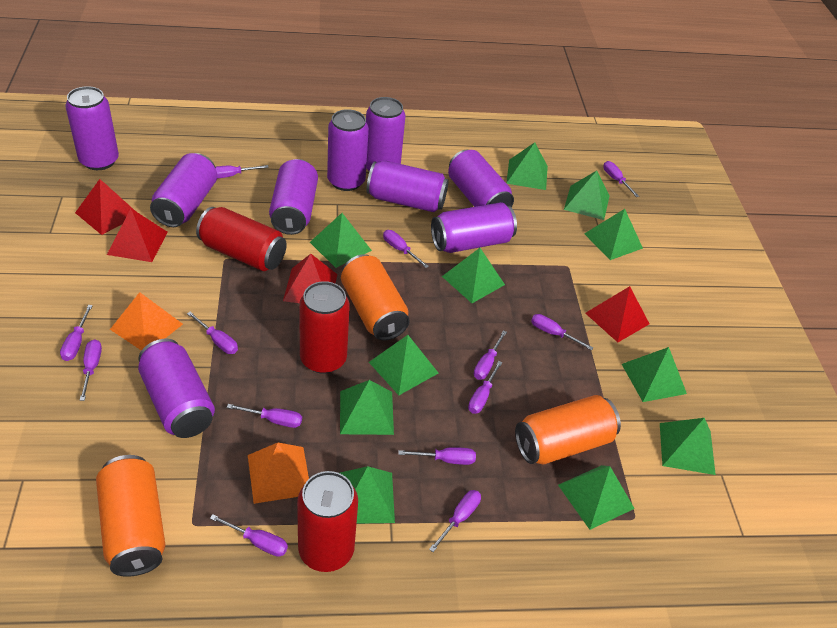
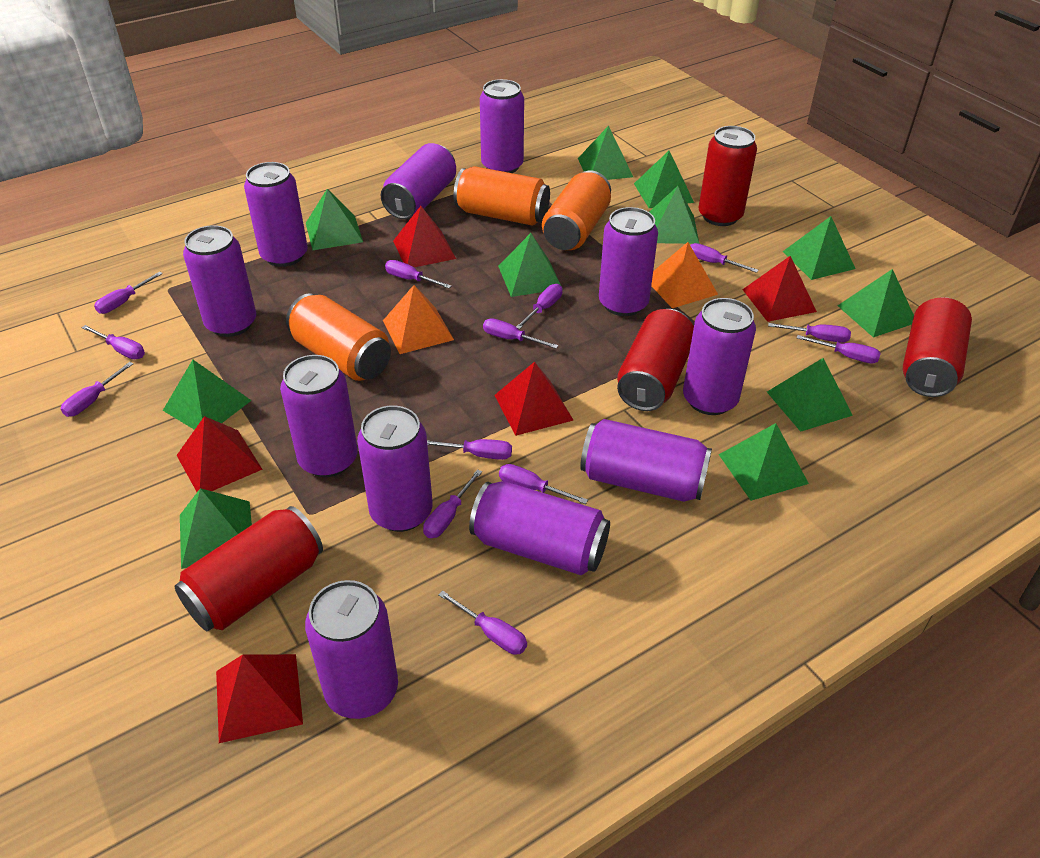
purple can: 9 -> 11
red can: 3 -> 4
red pyramid: 4 -> 5

